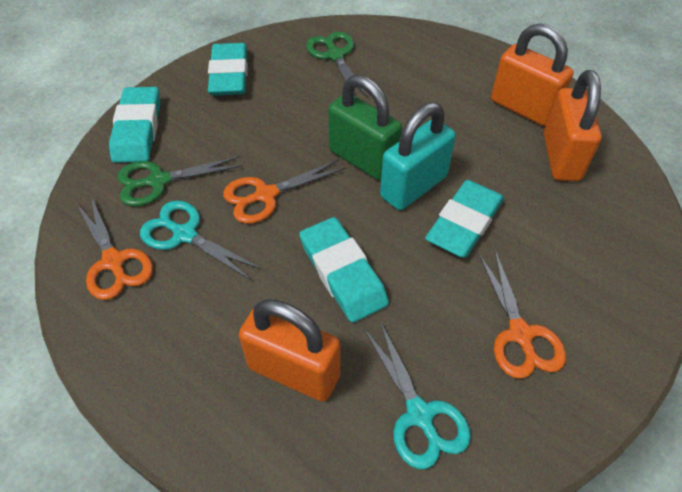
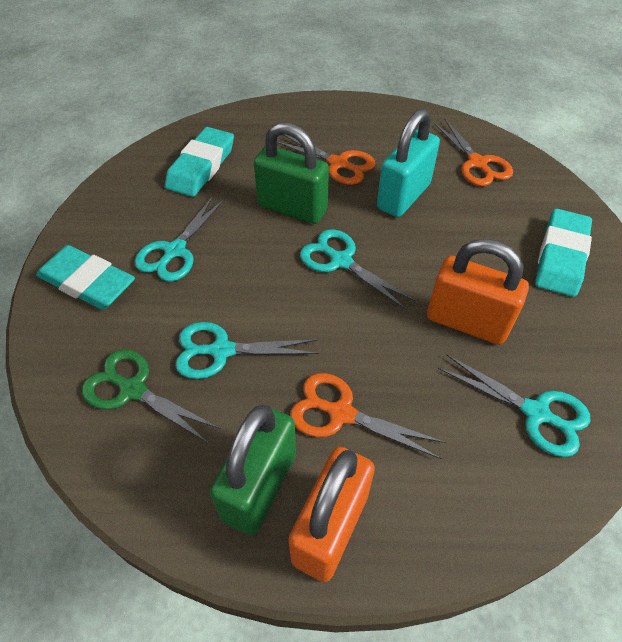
green padlock: 1 -> 2
green scissors: 2 -> 1
orange padlock: 3 -> 2
turquoise eraser: 4 -> 3
turquoise scissors: 2 -> 4

